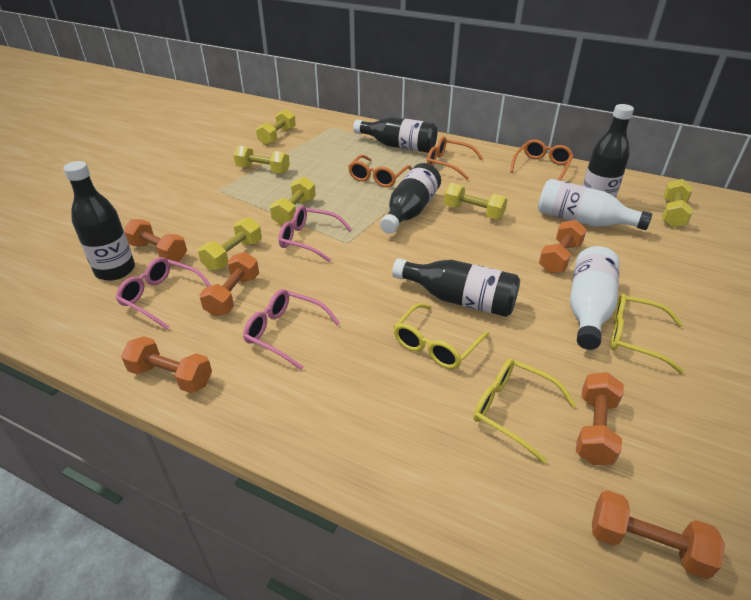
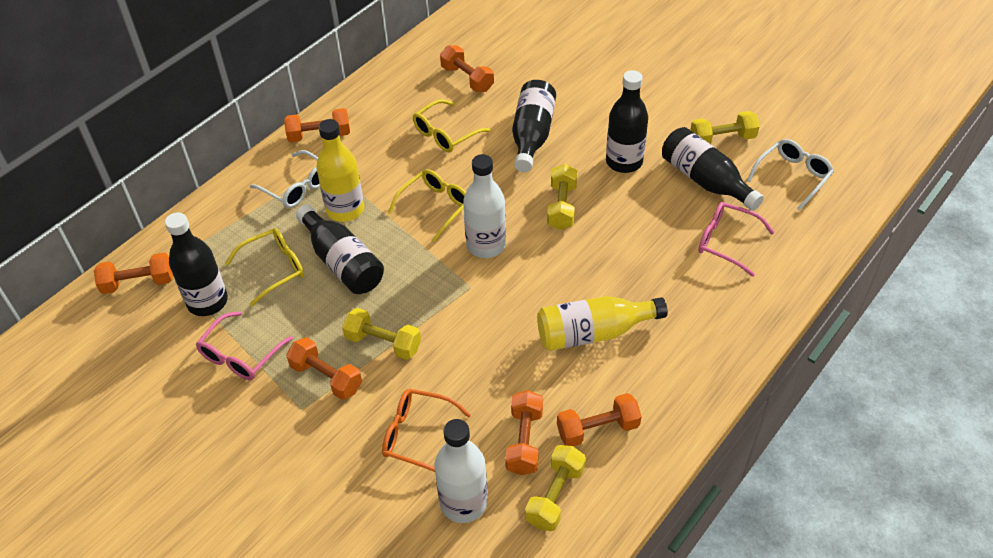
orange glasses: 3 -> 1
pink glasses: 3 -> 2
white glasses: 0 -> 2
yellow bottle: 0 -> 2
yellow dumbbell: 6 -> 4

